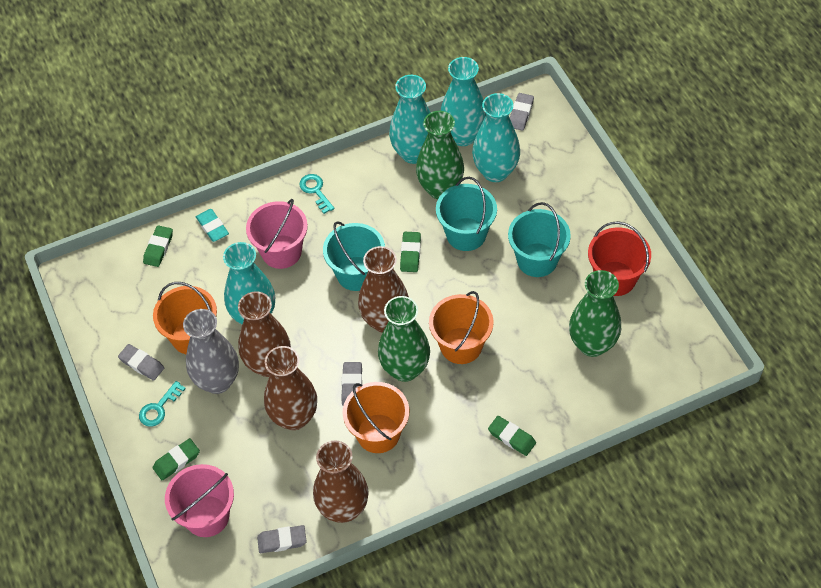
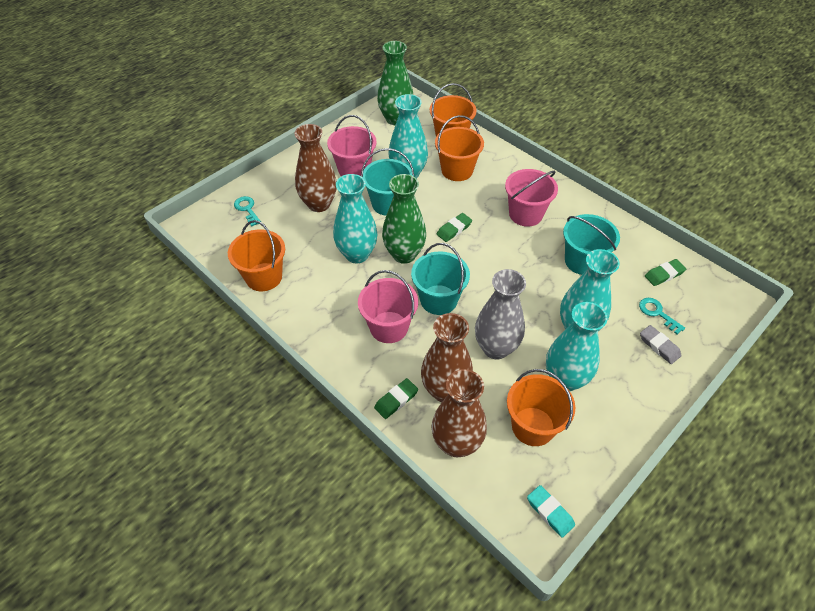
brown vase: 4 -> 3
green eraser: 4 -> 3
green vase: 3 -> 2
grey eraser: 4 -> 1
orange bucket: 3 -> 4
pink bucket: 2 -> 3
red bucket: 1 -> 0

